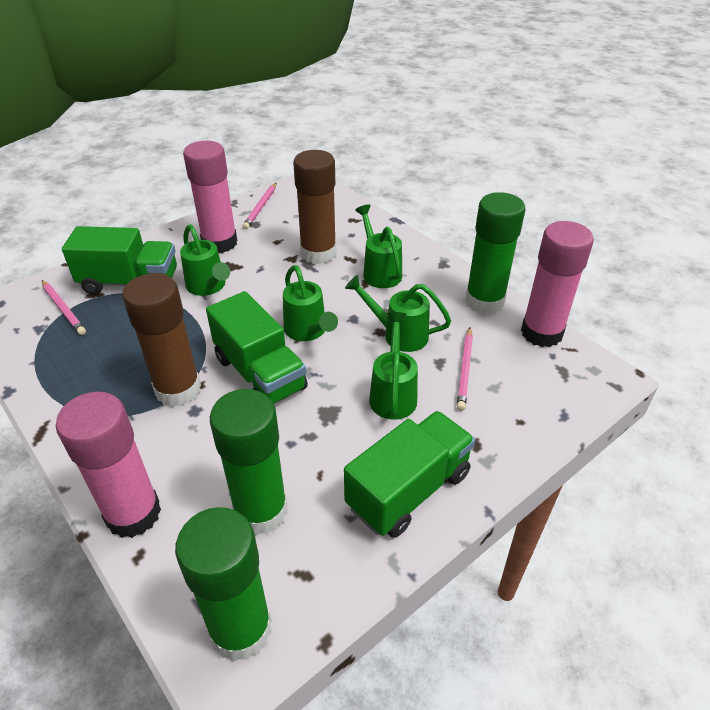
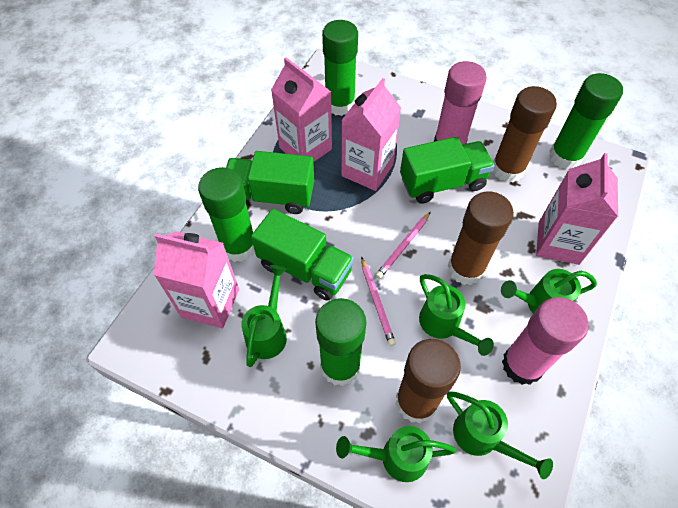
brown glue stick: 2 -> 3
green glue stick: 3 -> 4
pink carton: 0 -> 4
pink glue stick: 3 -> 2
pink pencil: 3 -> 2

